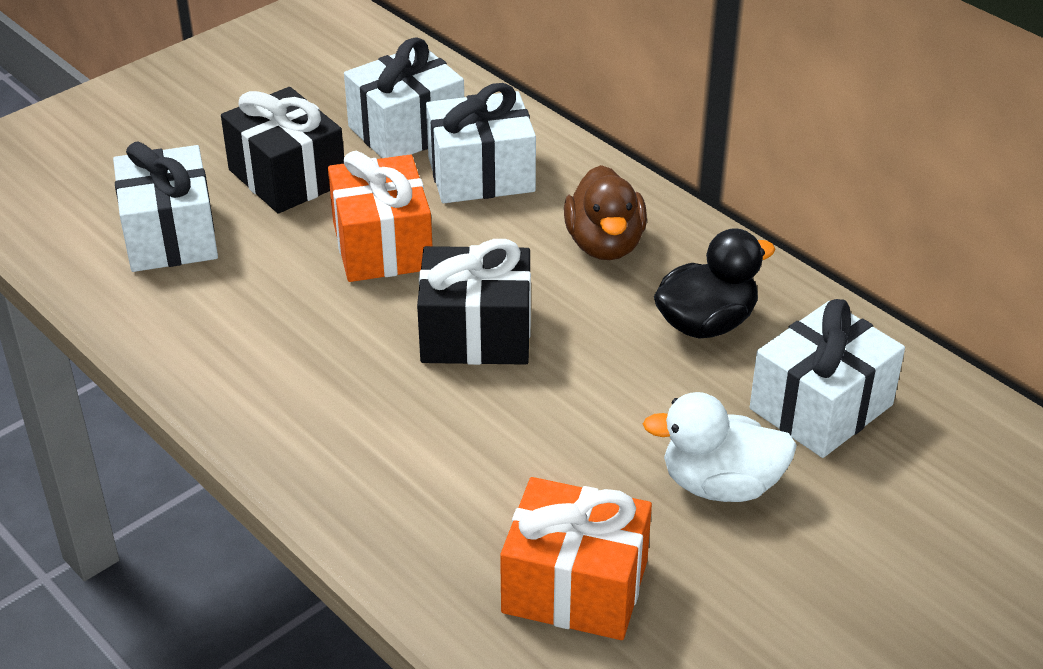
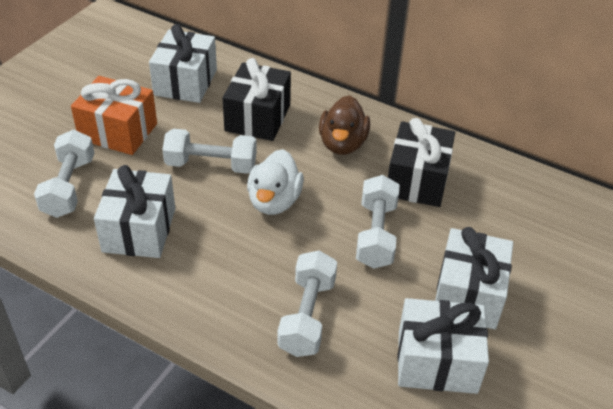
black duck: 1 -> 0
orange gift: 2 -> 1
white dumbbell: 0 -> 4

